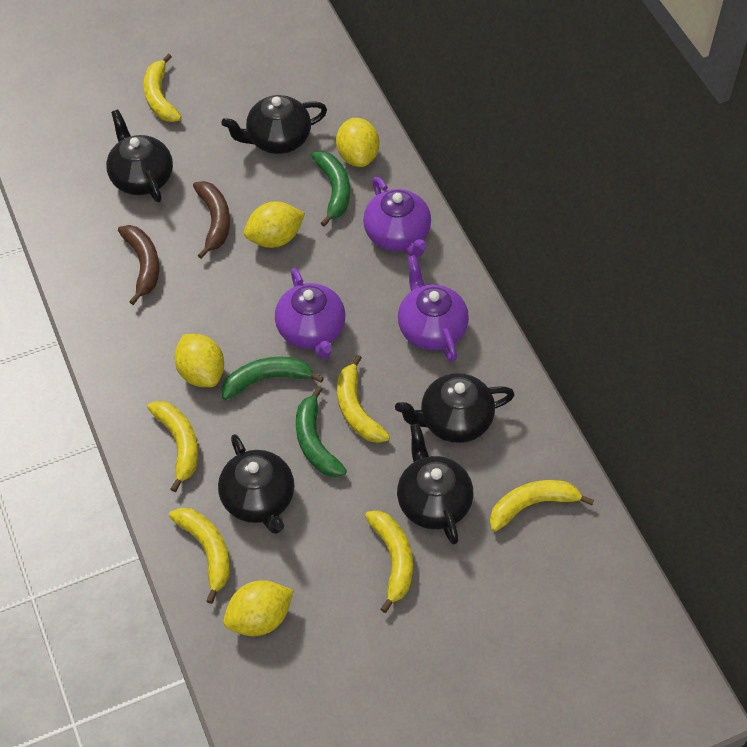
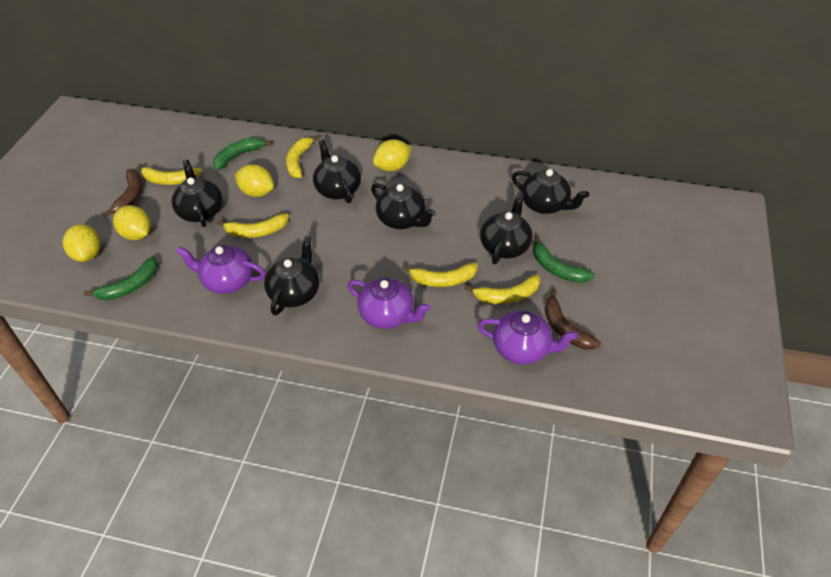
black teapot: 5 -> 6
yellow banana: 6 -> 5

